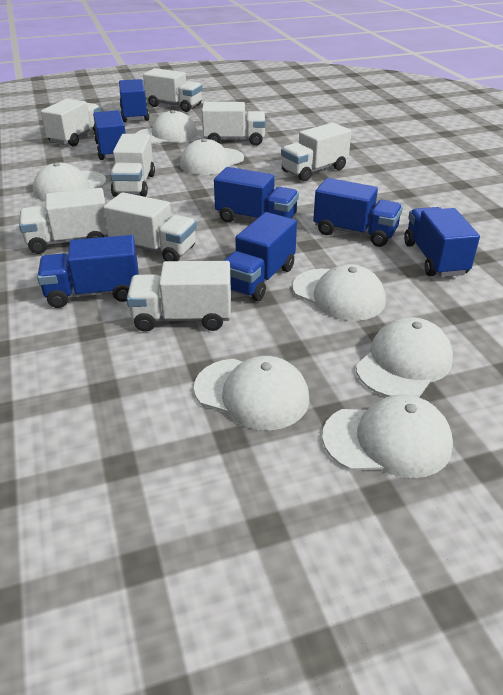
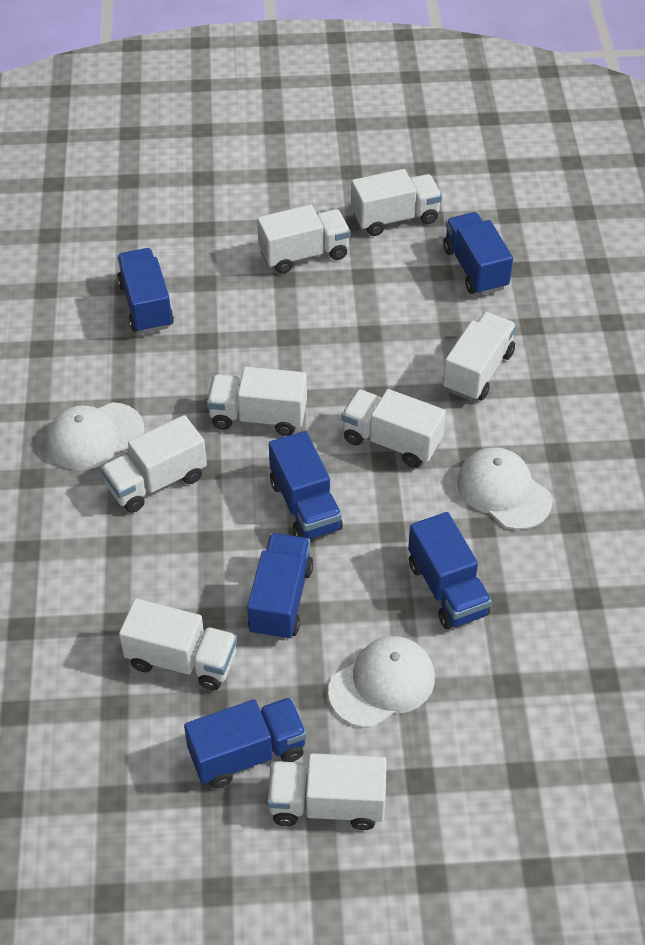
blue truck: 7 -> 6
white cap: 7 -> 3

